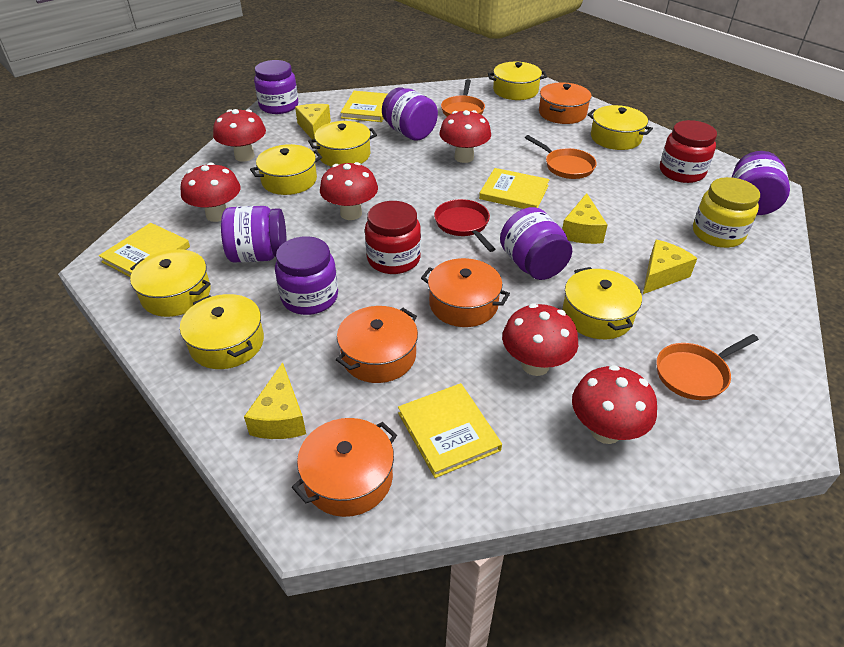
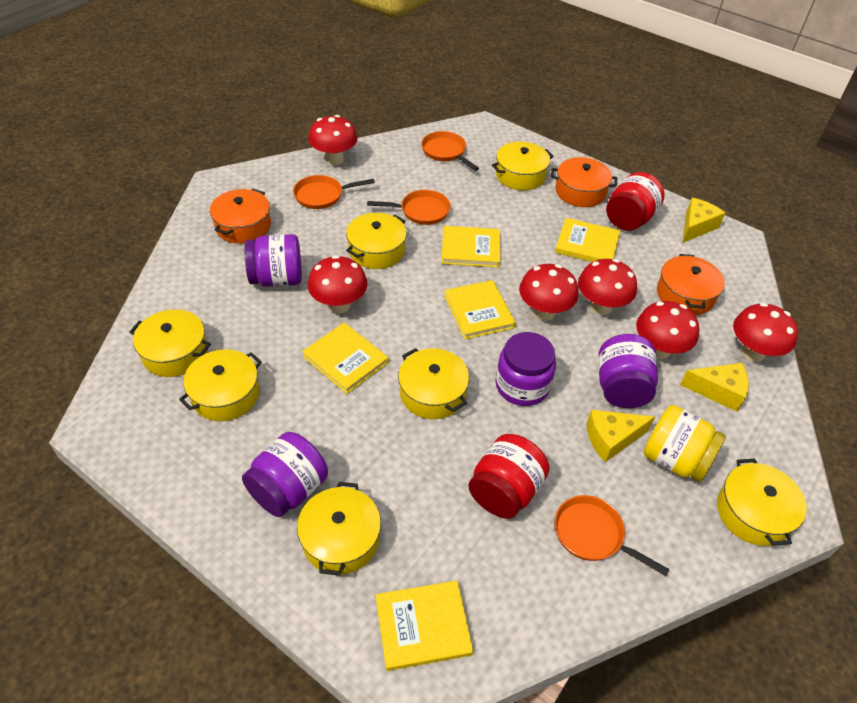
orange pan: 3 -> 4
orange pot: 4 -> 3
purple jar: 6 -> 4
red pan: 1 -> 0
yellow book: 4 -> 5
yellow cheese: 4 -> 3

